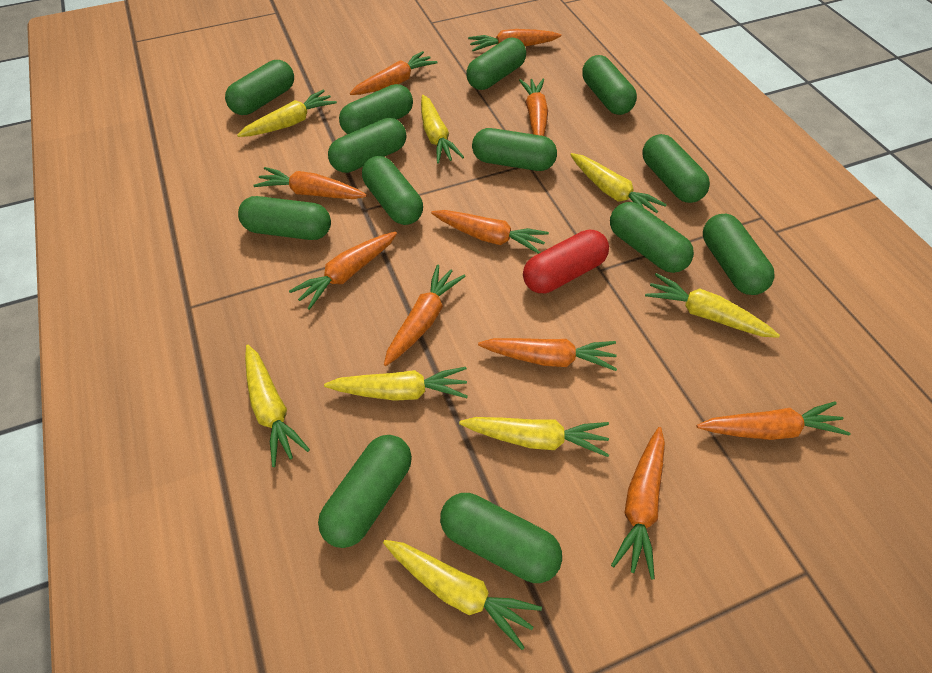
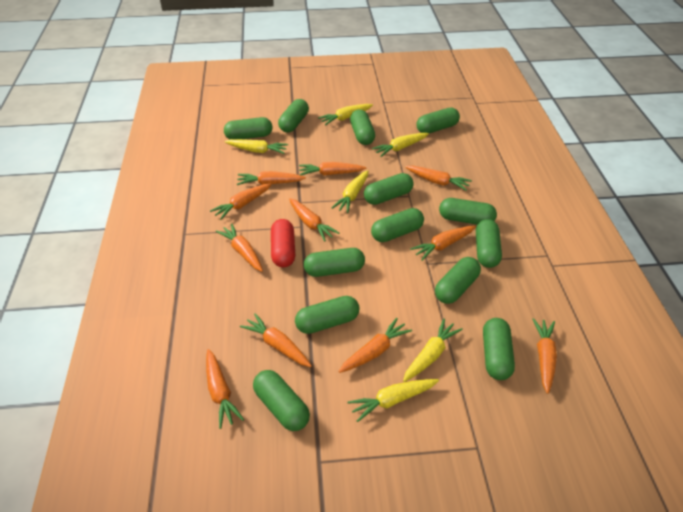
orange carrot: 10 -> 11
yellow carrot: 8 -> 6

